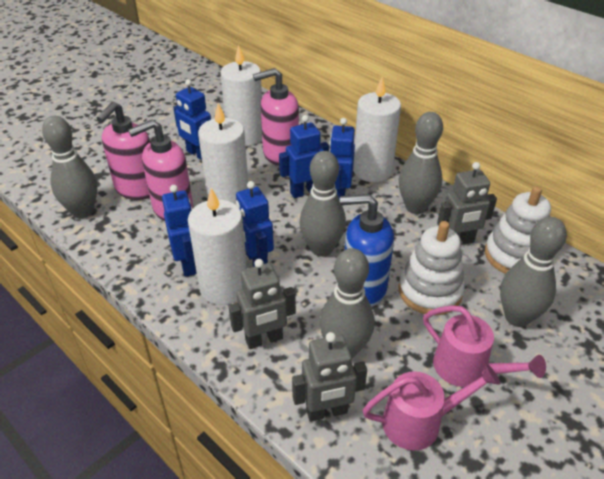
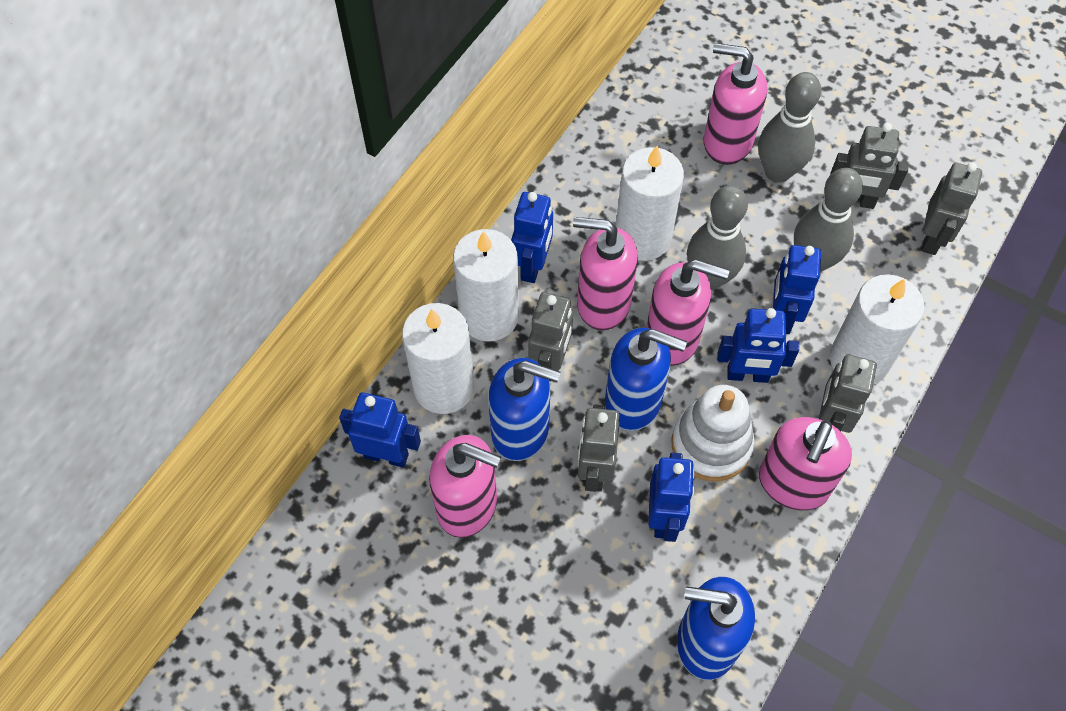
blue soap dispenser: 1 -> 3
grey bowling pin: 5 -> 3
grey robot: 3 -> 5
pink soap dispenser: 3 -> 5
pink watering can: 2 -> 0
white stacking toy: 2 -> 1

